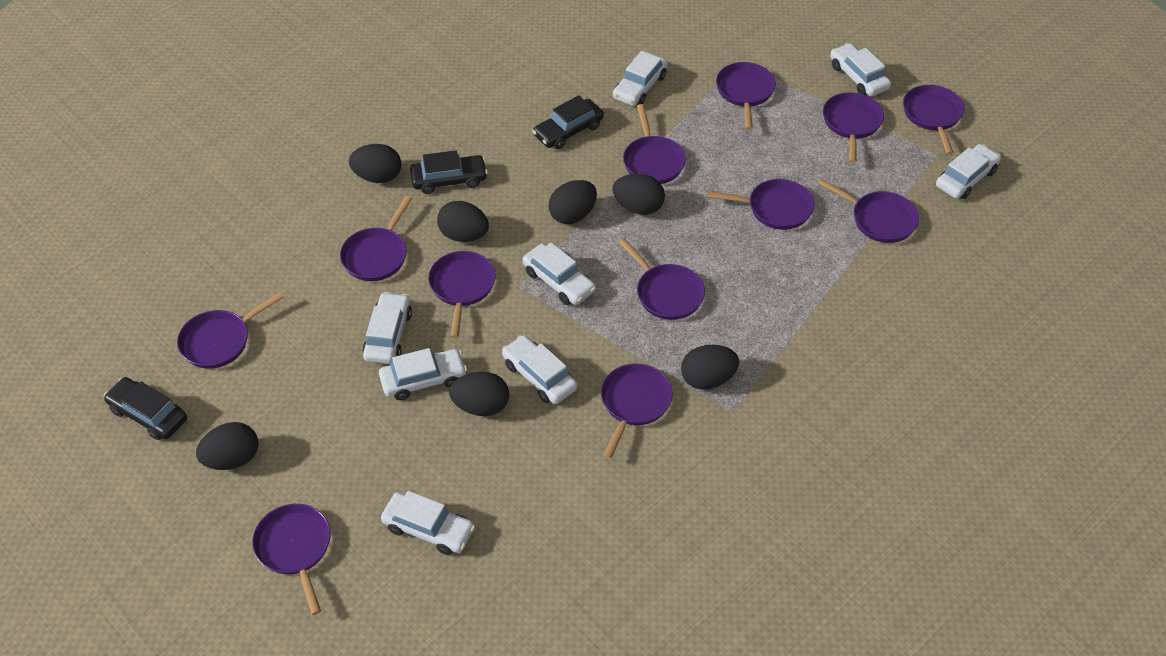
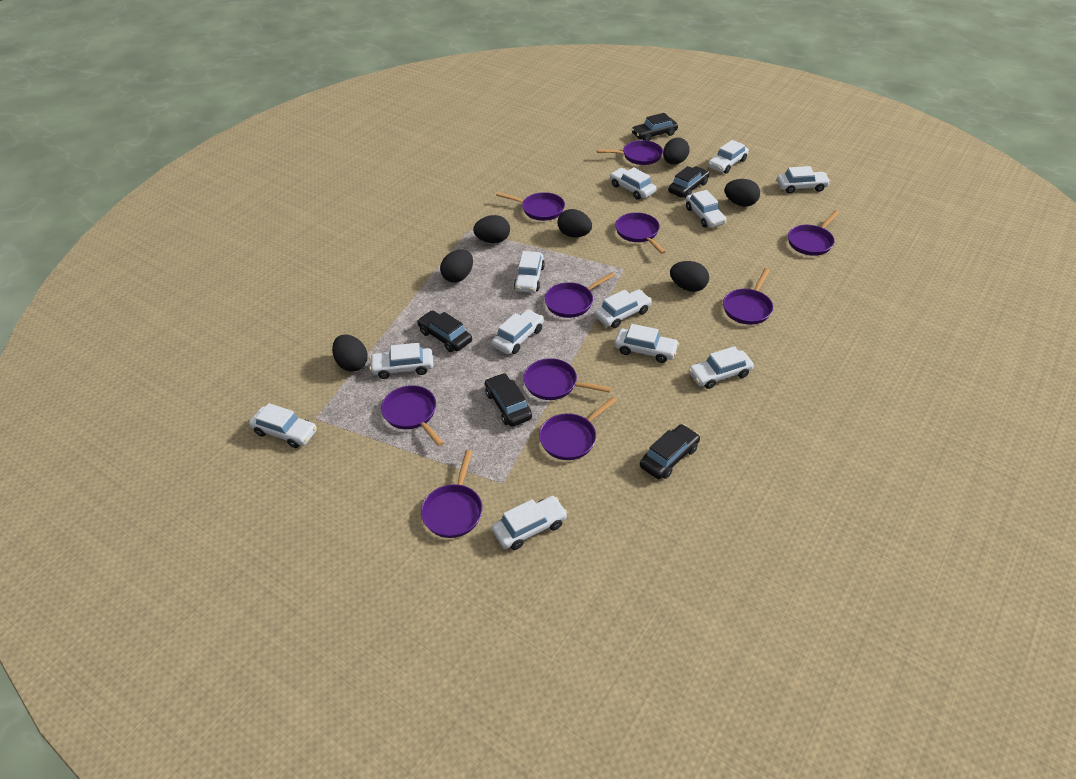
black car: 3 -> 5
purple pan: 12 -> 10
white car: 8 -> 12

